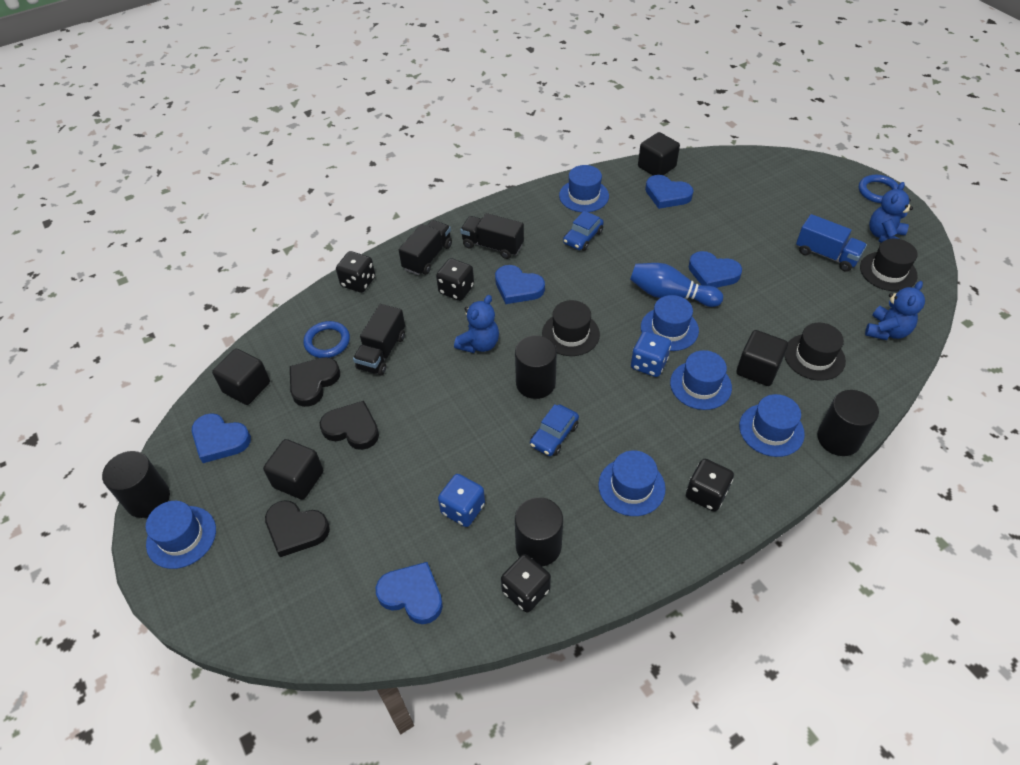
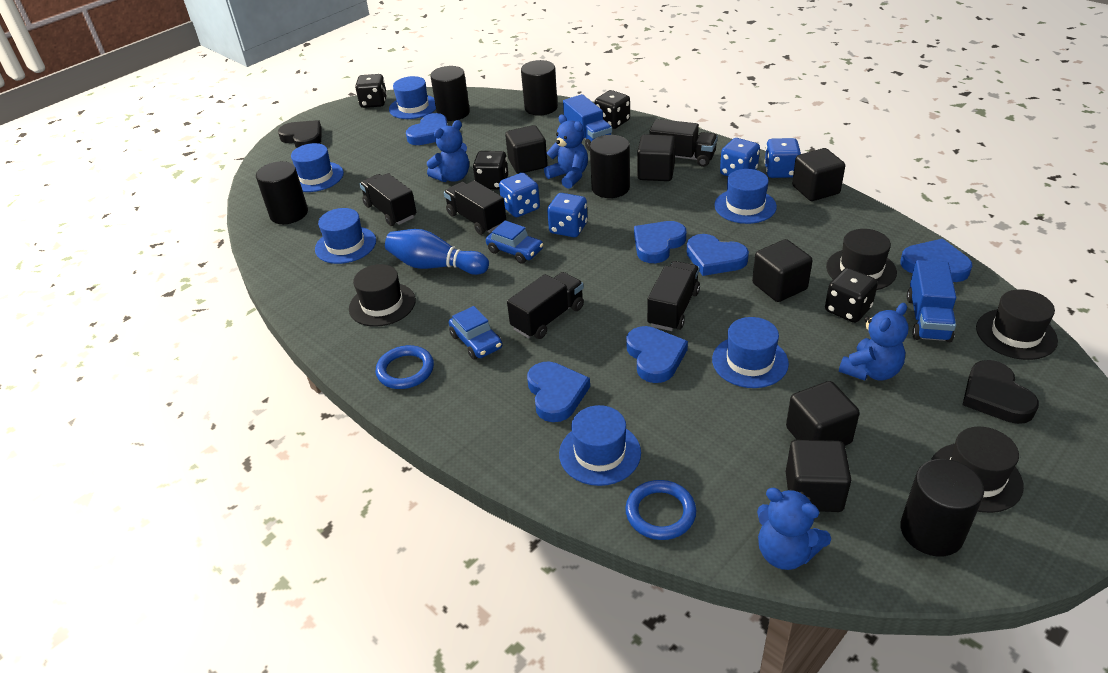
black cube: 4 -> 6
black cylinder: 4 -> 5
black hat: 3 -> 4
black heart: 3 -> 2
black truck: 3 -> 5
blue dice: 2 -> 4
blue heart: 5 -> 6
blue teddy bear: 3 -> 4
blue truck: 1 -> 2

